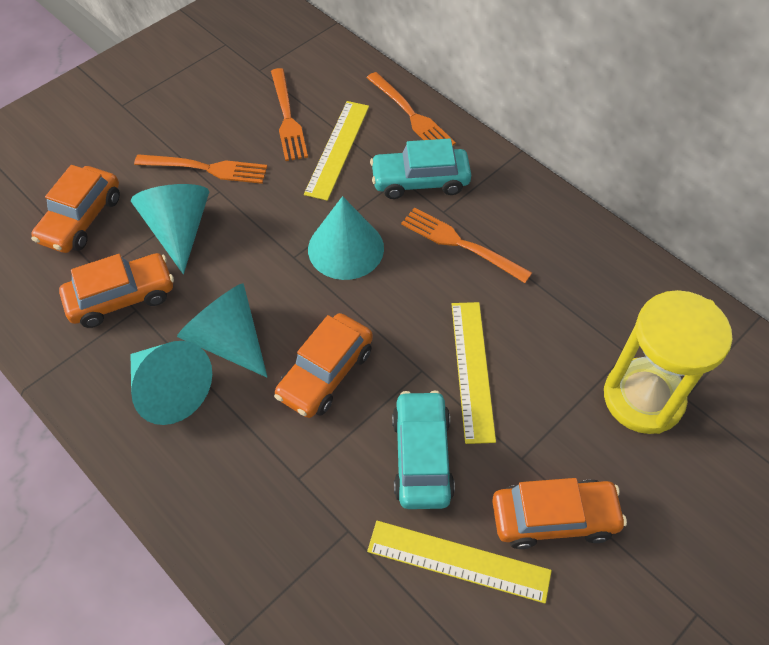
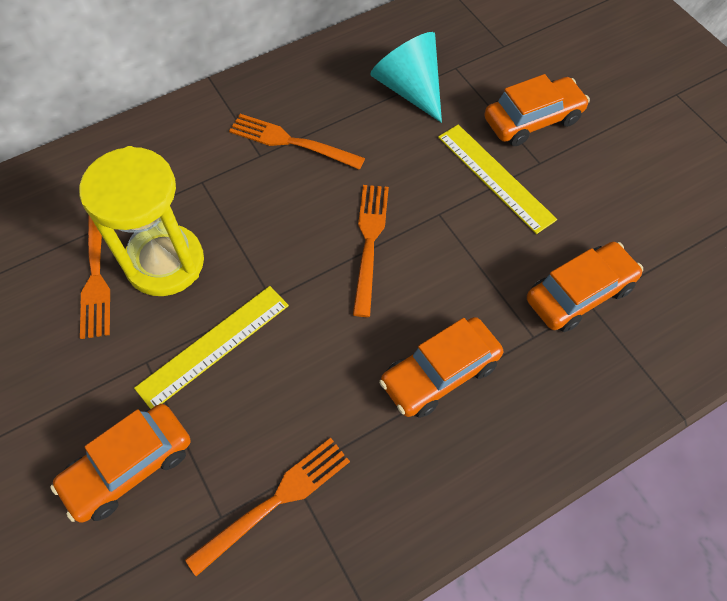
turquoise car: 2 -> 0
turquoise cone: 4 -> 1
yellow ruler: 3 -> 2

